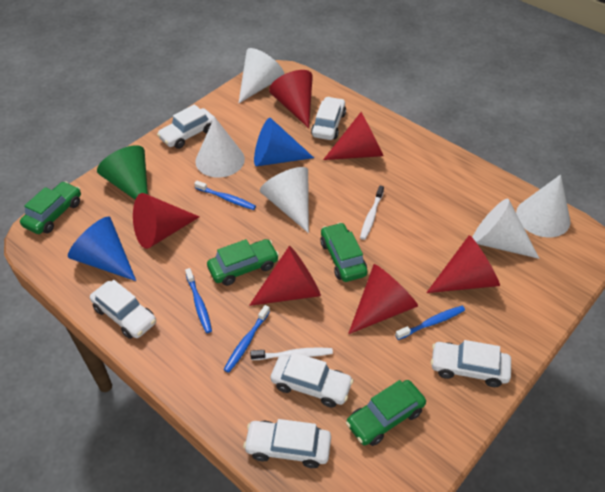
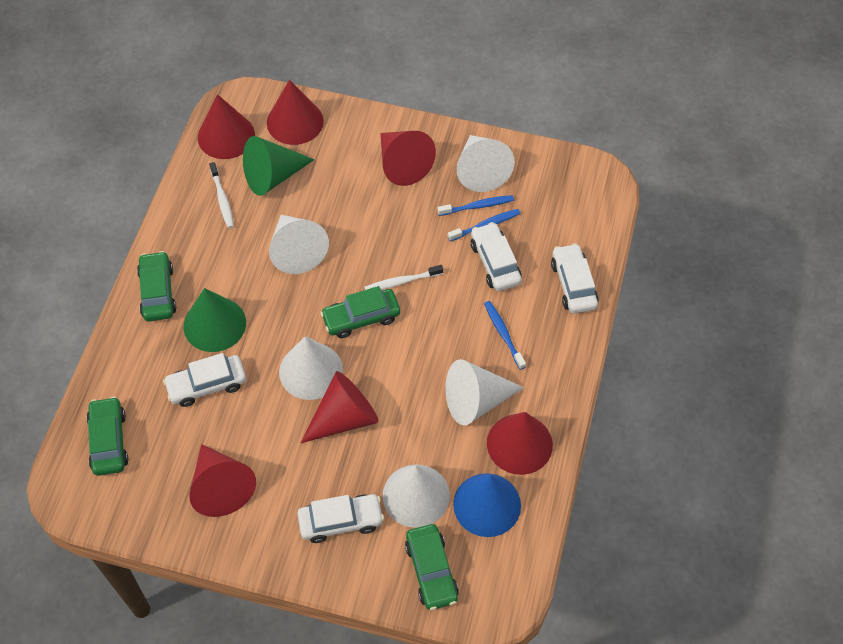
blue cone: 2 -> 1
blue toothbrush: 4 -> 3
green cone: 1 -> 2
white car: 6 -> 4

